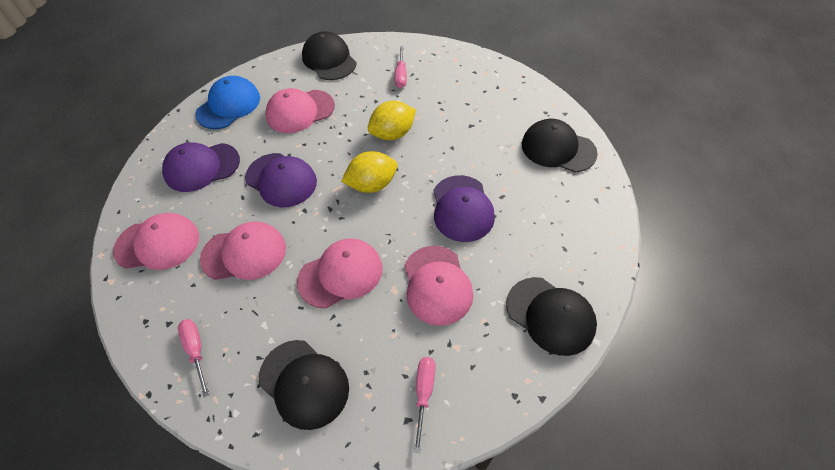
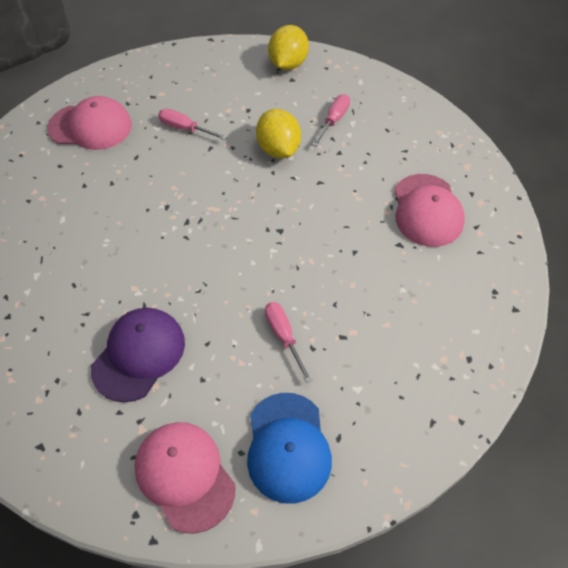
black cap: 4 -> 0
pink cap: 5 -> 3
purple cap: 3 -> 1

